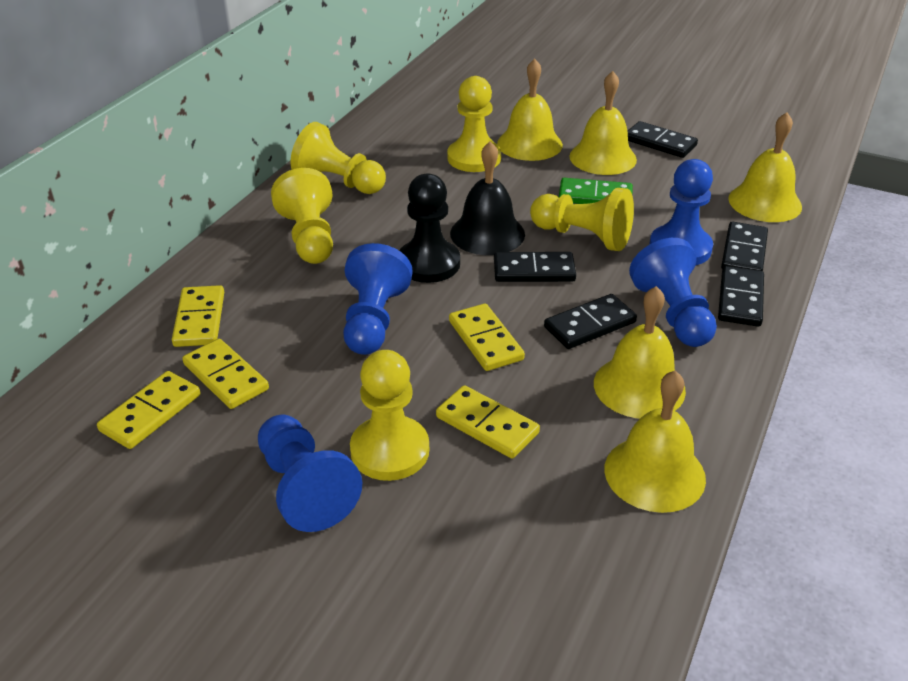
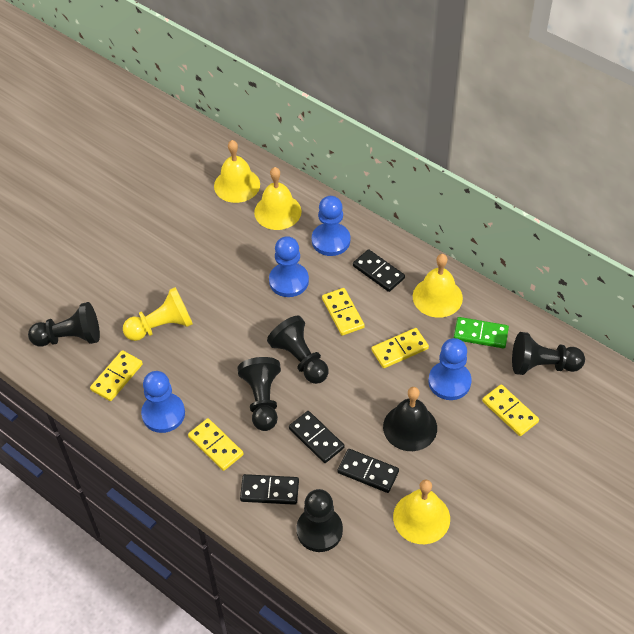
black domino: 5 -> 4
black pawn: 1 -> 5
yellow bell: 5 -> 4
yellow pawn: 5 -> 1

